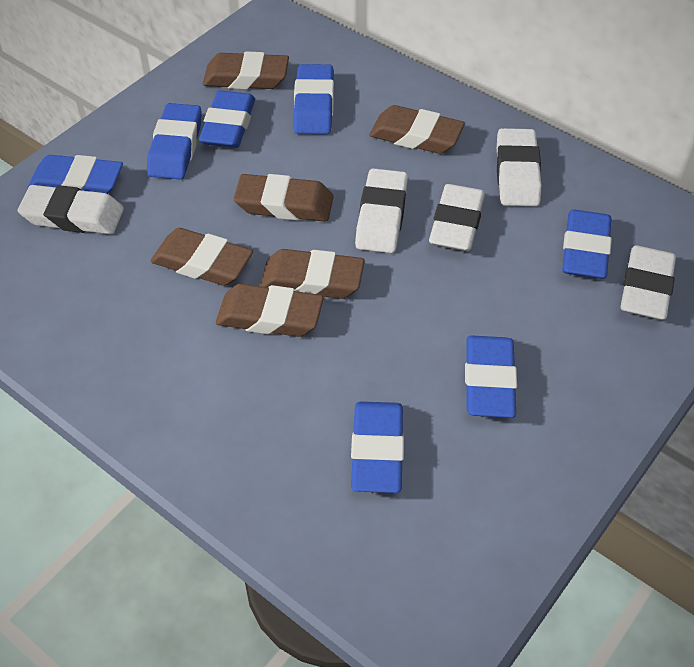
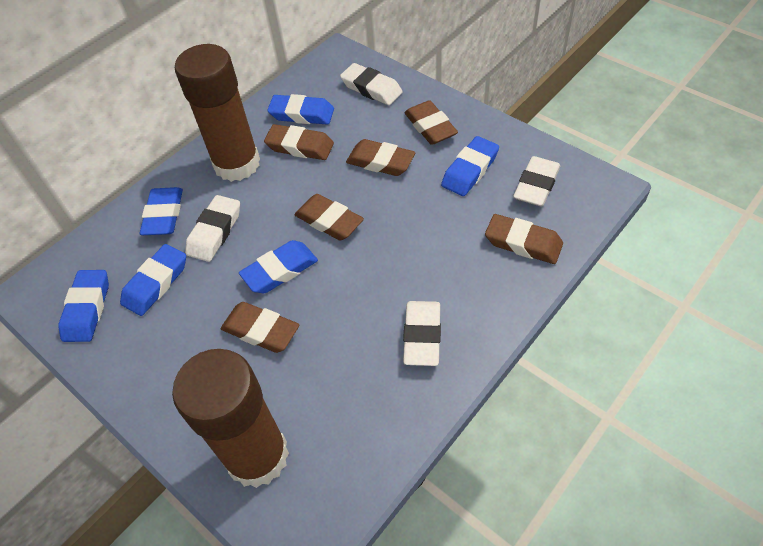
blue eraser: 7 -> 6
brown glue stick: 0 -> 2
white eraser: 5 -> 4

